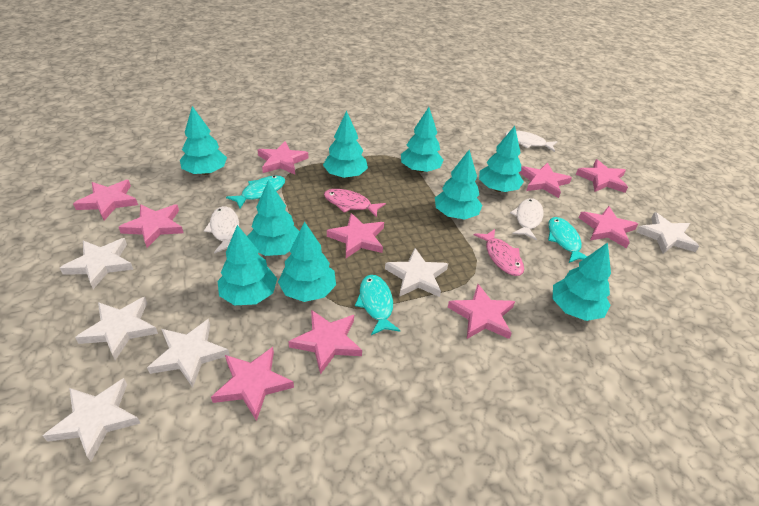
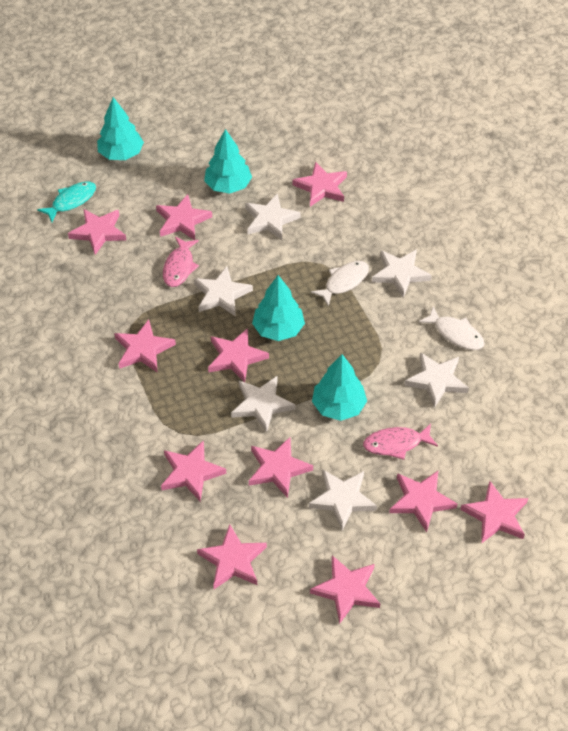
pink star: 10 -> 11
turquoise fish: 3 -> 1
turquoise tree: 9 -> 4
white fish: 3 -> 2

